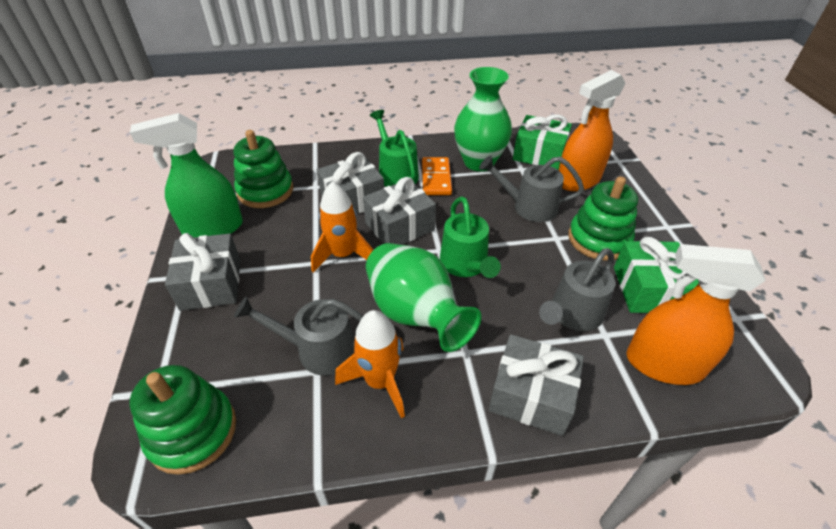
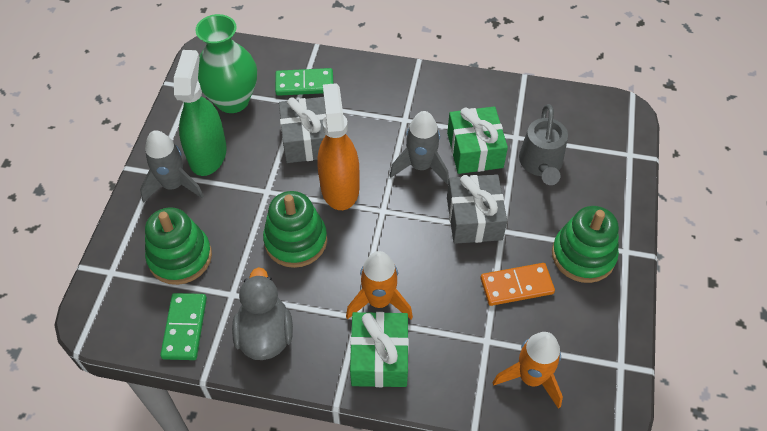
green domino: 0 -> 2
green vase: 2 -> 1
green watering can: 2 -> 0
grey duck: 0 -> 1
grey gift: 4 -> 2
grey rocket: 0 -> 2
grey watering can: 3 -> 1
orange spray bottle: 2 -> 1

